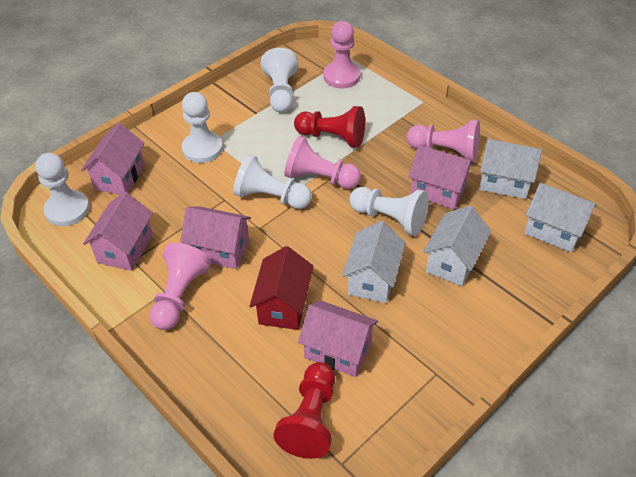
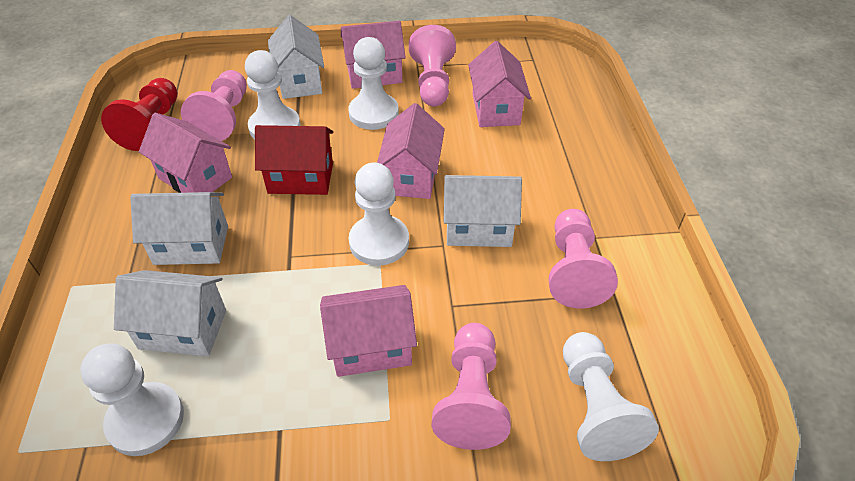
red pawn: 2 -> 1

